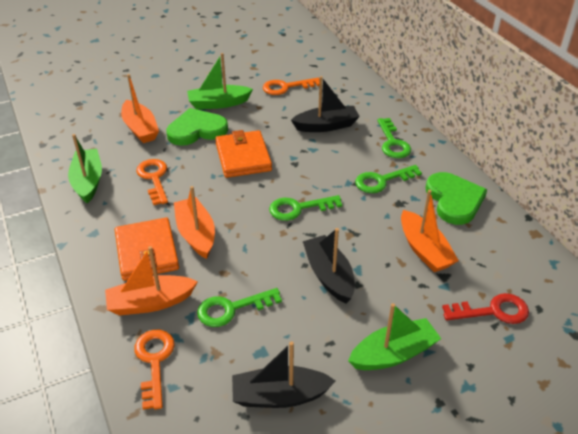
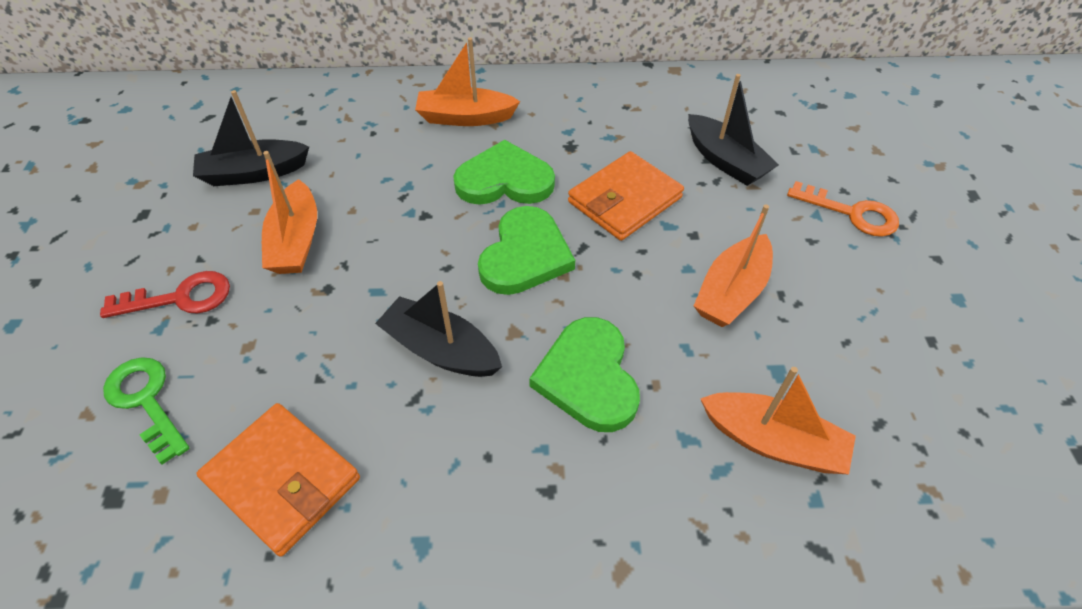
green boat: 3 -> 0
green heart: 2 -> 3
green key: 4 -> 1
orange key: 3 -> 1

